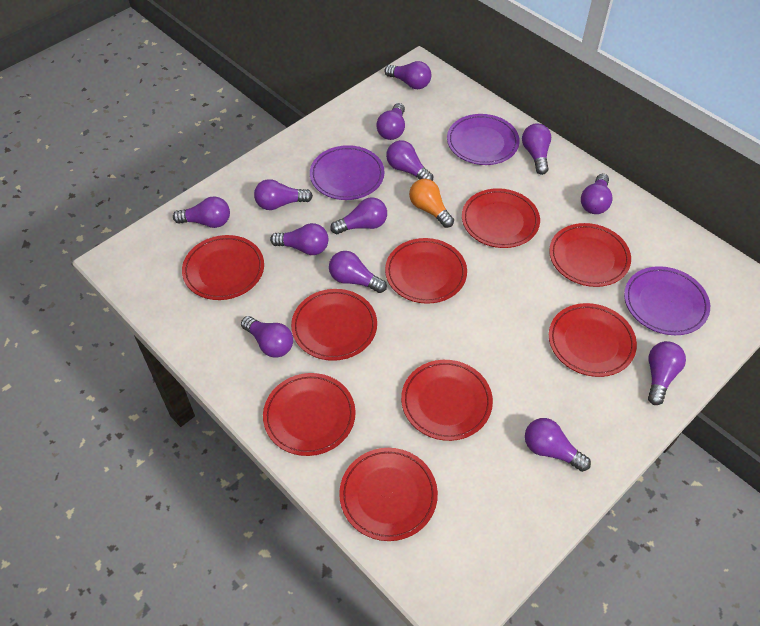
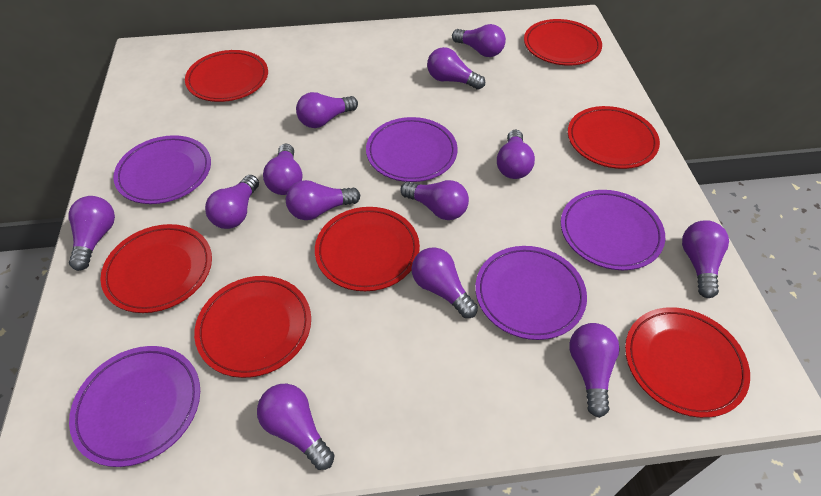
orange light bulb: 1 -> 0
purple plate: 3 -> 5
red plate: 9 -> 7

